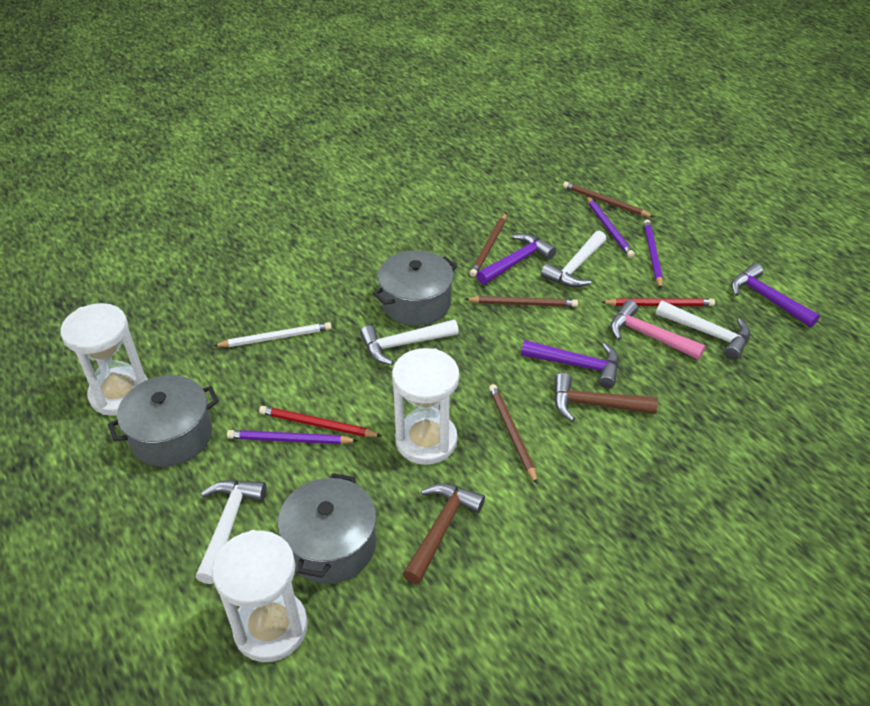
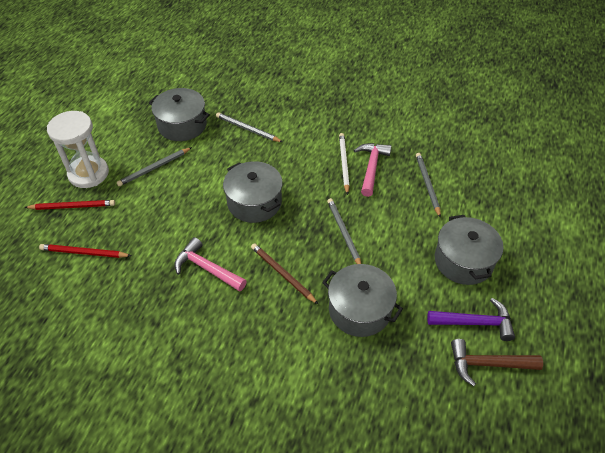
brown hammer: 2 -> 1
brown pencil: 4 -> 1
grey pencil: 0 -> 4
grey pot: 3 -> 4
pink hammer: 1 -> 2
purple hammer: 3 -> 1
purple pencil: 3 -> 0
white hammer: 4 -> 0
white hourglass: 3 -> 1

